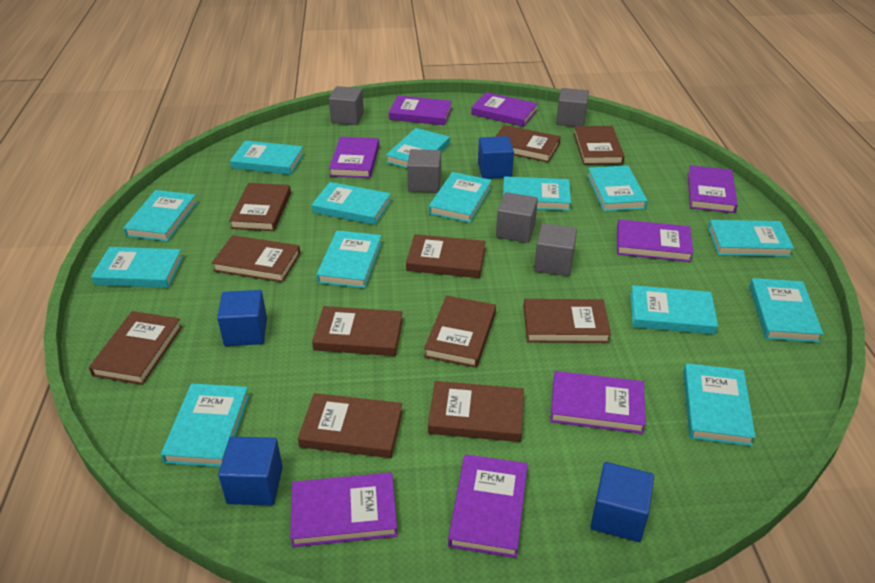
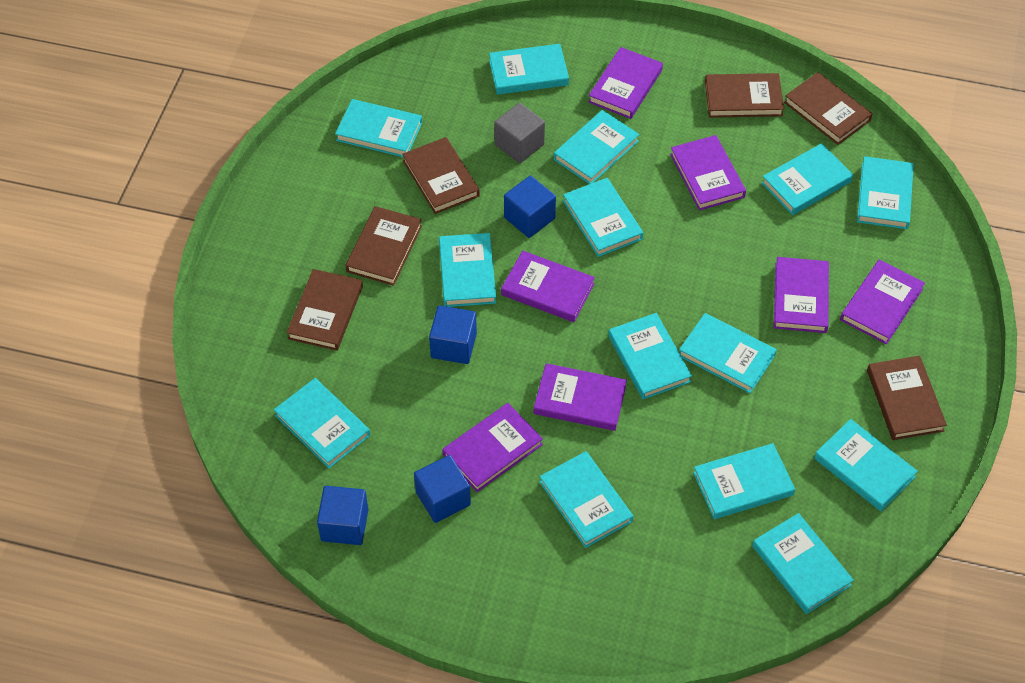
brown book: 11 -> 6
grey cube: 5 -> 1
purple book: 8 -> 7

